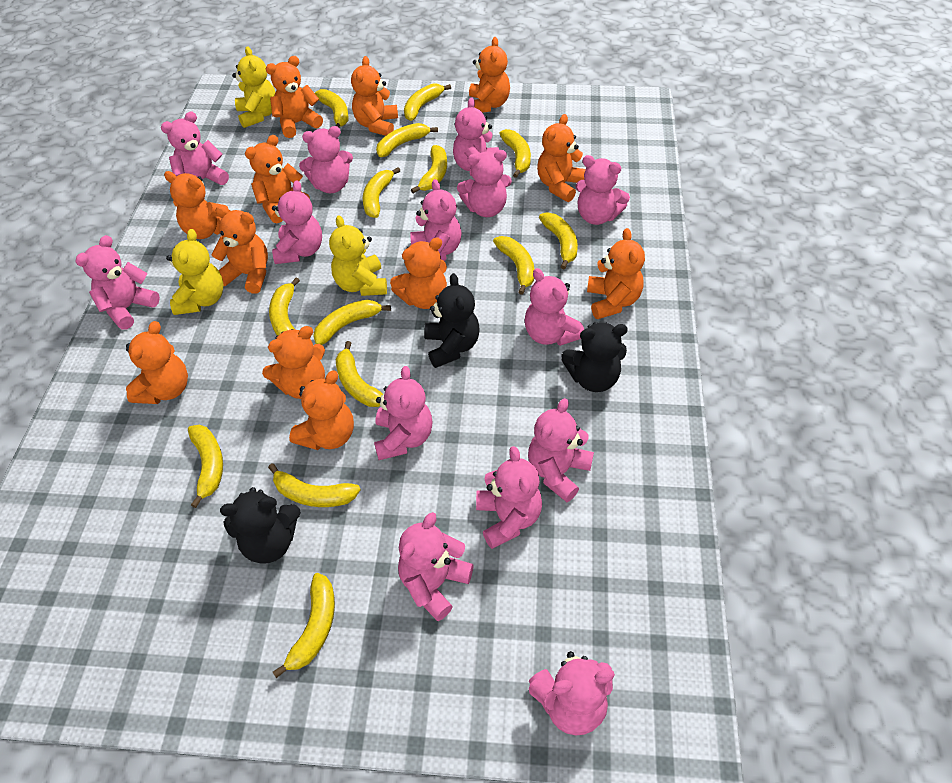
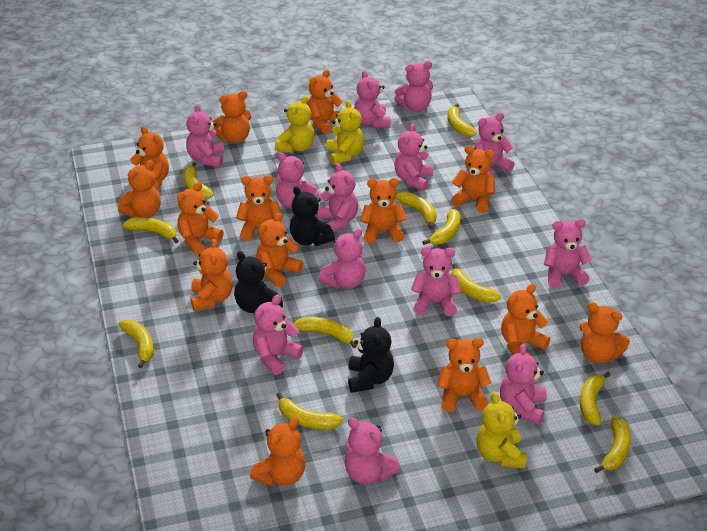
orange teddy bear: 12 -> 14
pink teddy bear: 14 -> 13
yellow banana: 14 -> 11

